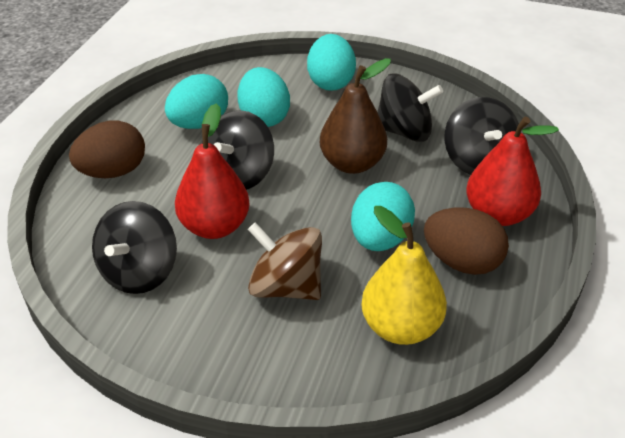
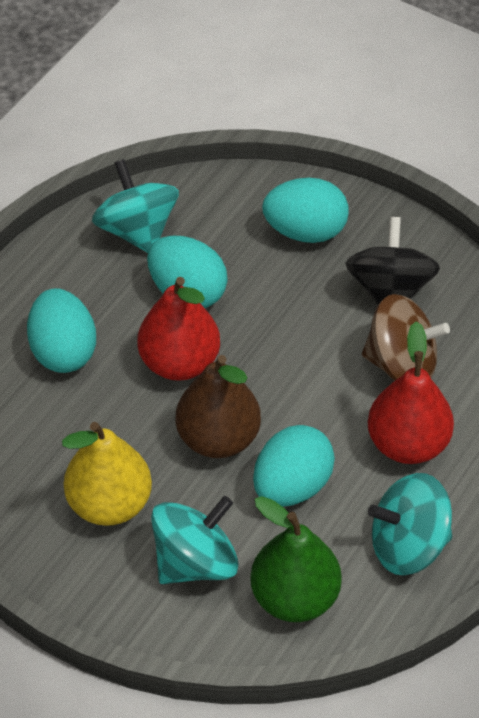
black spinning top: 4 -> 1
brown egg: 2 -> 0
green pear: 0 -> 1
turquoise spinning top: 0 -> 3

